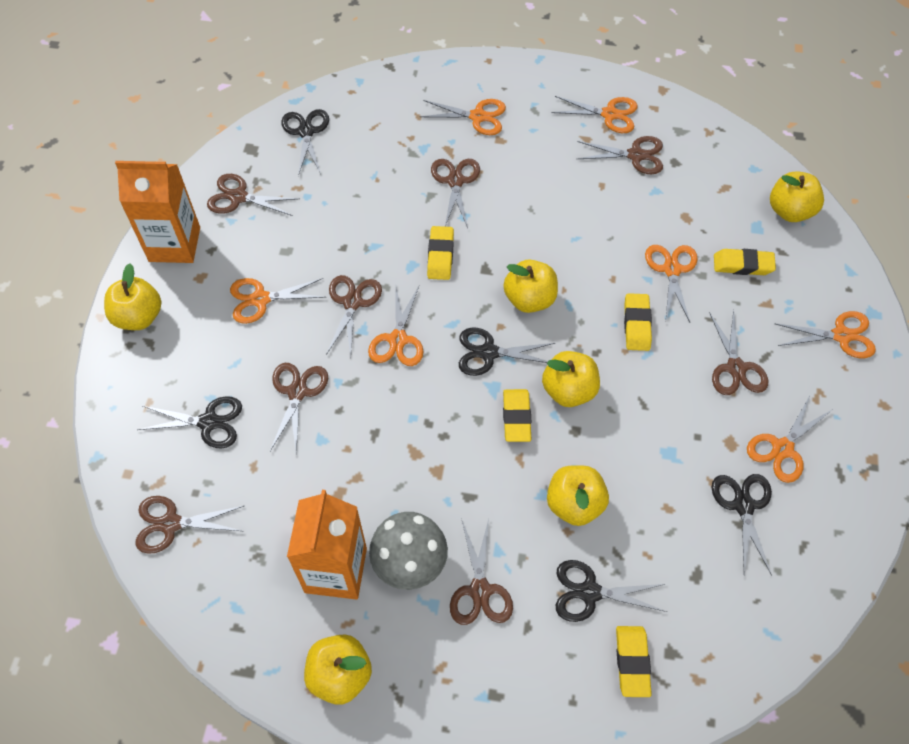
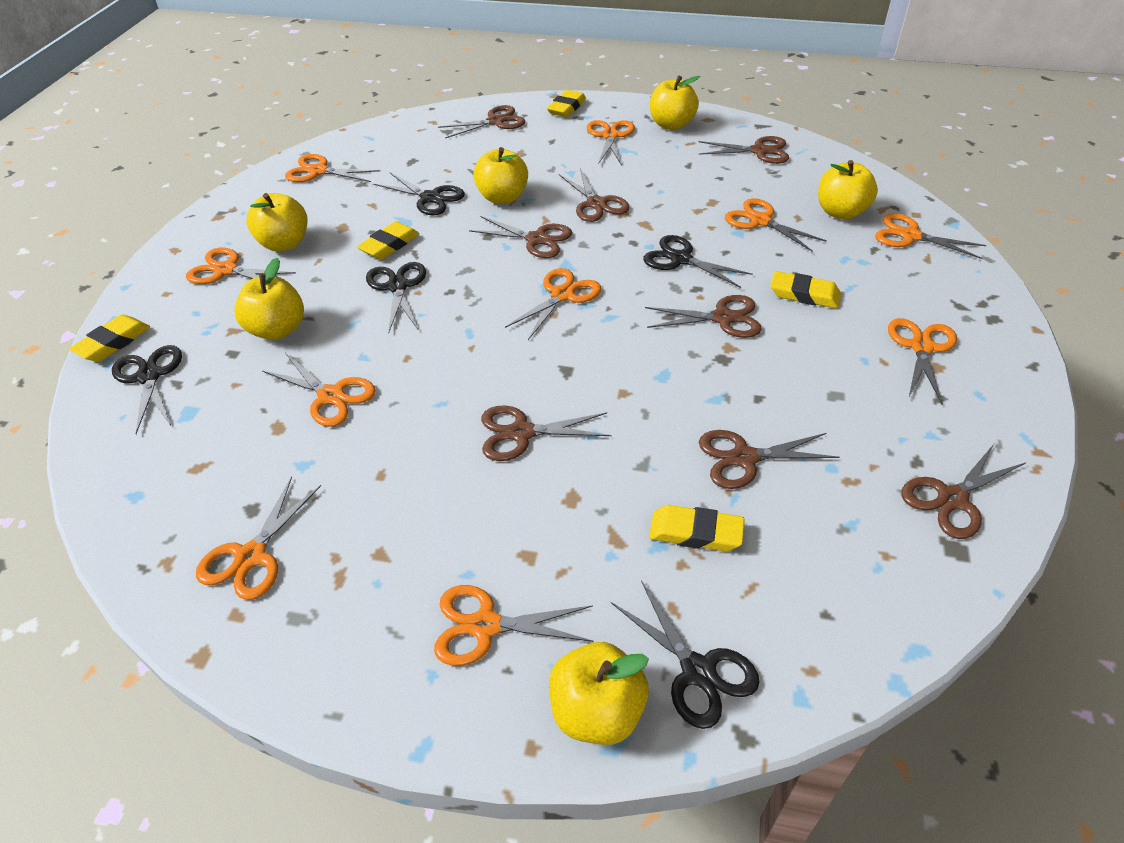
grey mushroom: 1 -> 0
orange carton: 2 -> 0
orange scissors: 7 -> 10

